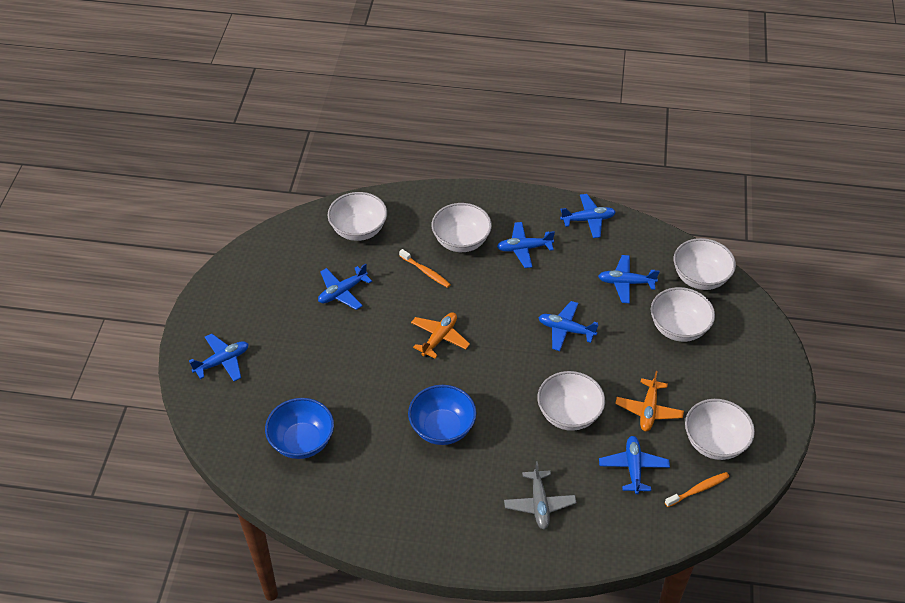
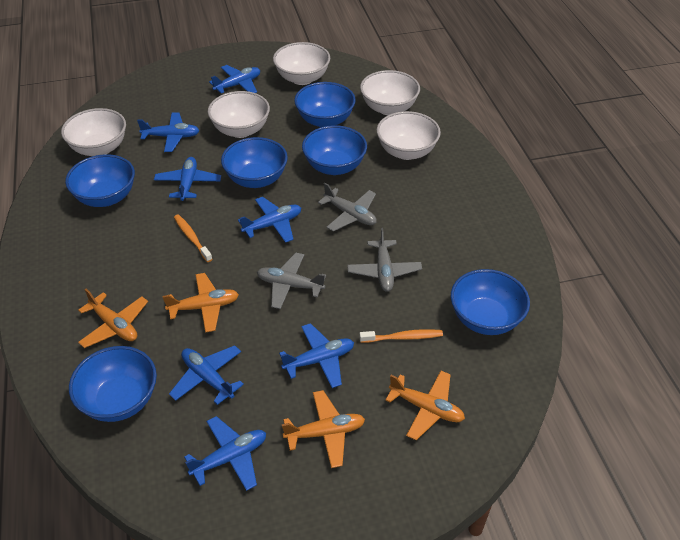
blue bowl: 2 -> 6
grey plane: 1 -> 3
orange plane: 2 -> 4
white bowl: 6 -> 5

